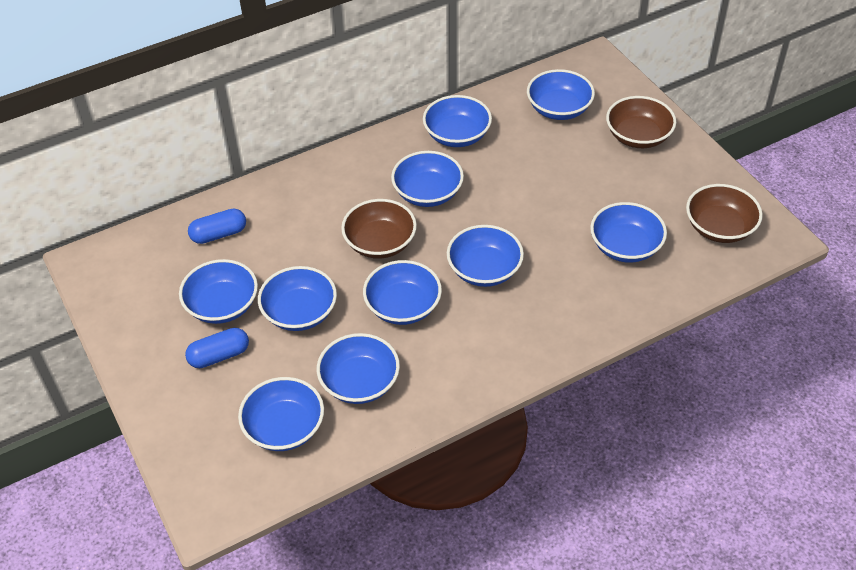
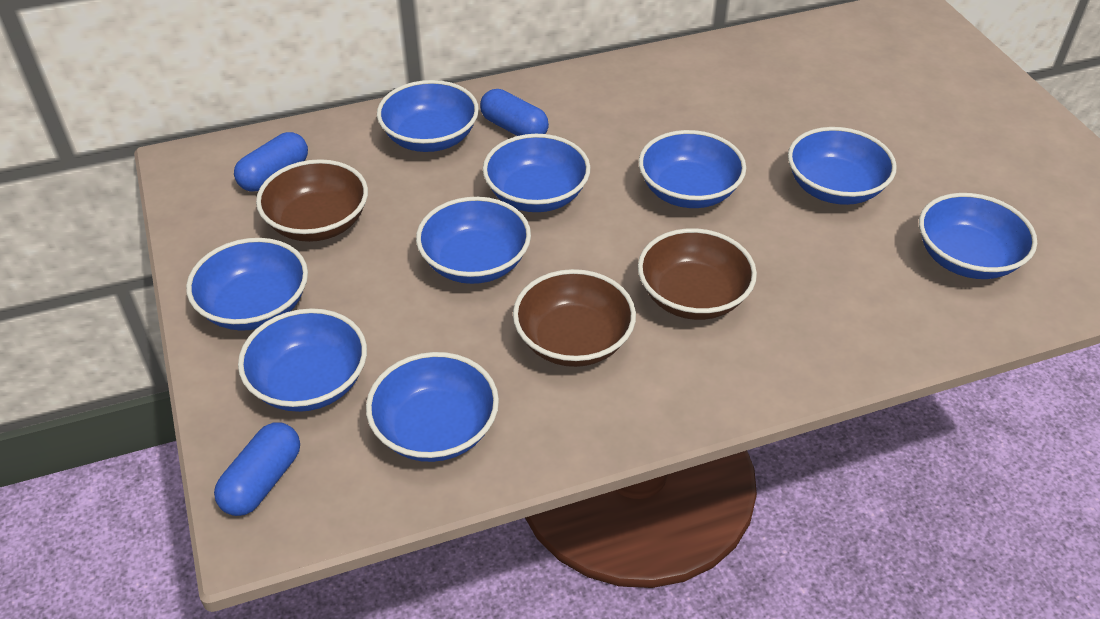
blue bowl: 10 -> 9
blue capsule: 2 -> 3

